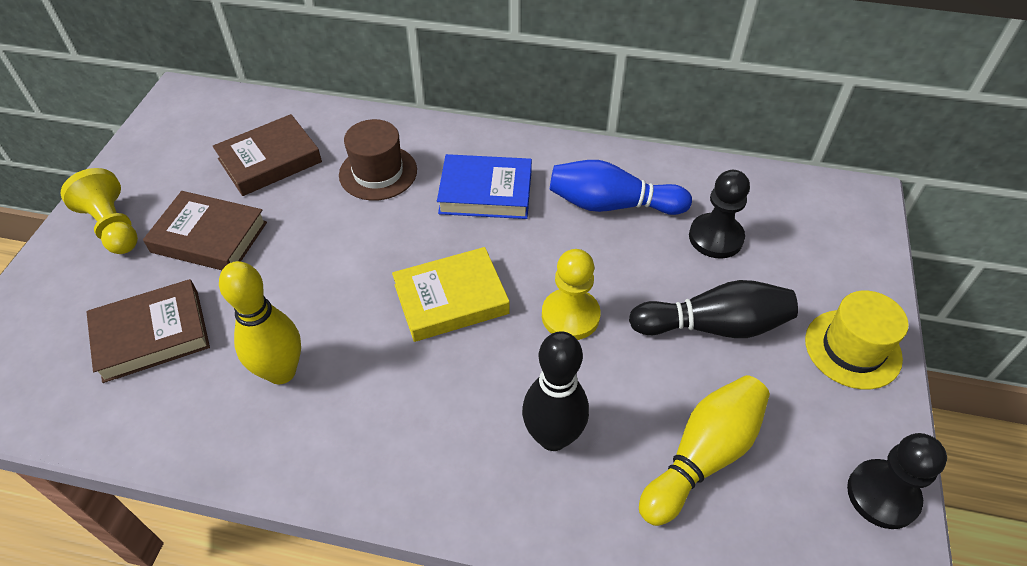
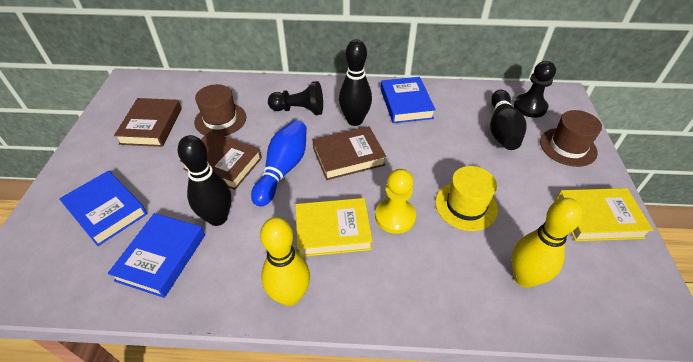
black bowling pin: 2 -> 3
blue book: 1 -> 3
brown hat: 1 -> 2
yellow book: 1 -> 2
yellow pawn: 2 -> 1

